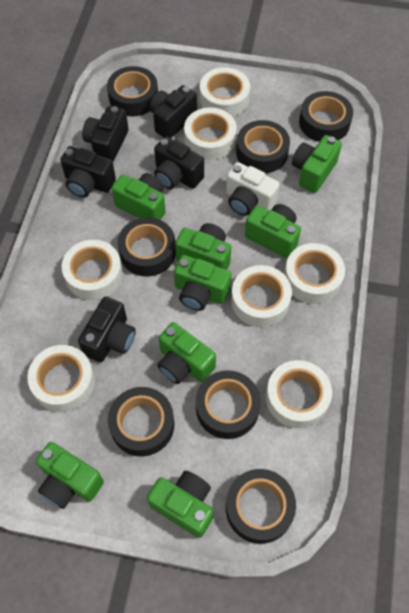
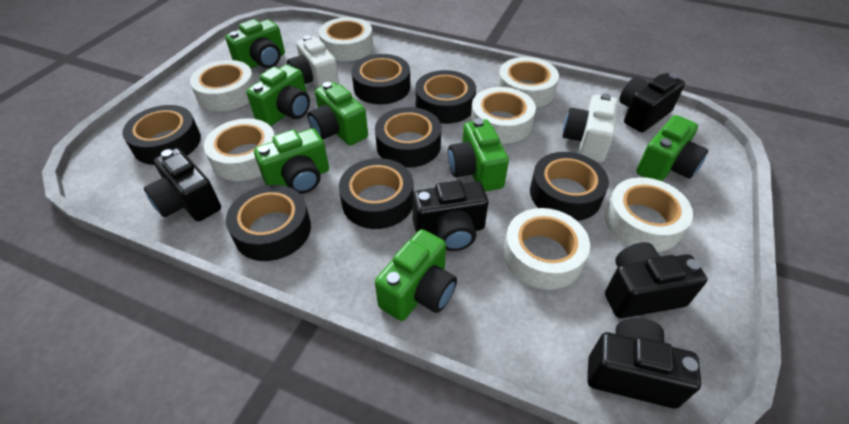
green camera: 8 -> 7
white camera: 1 -> 2

